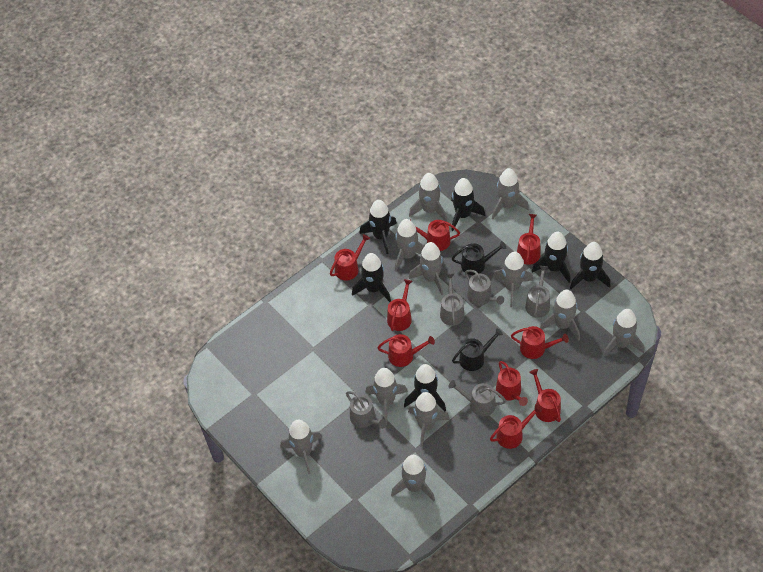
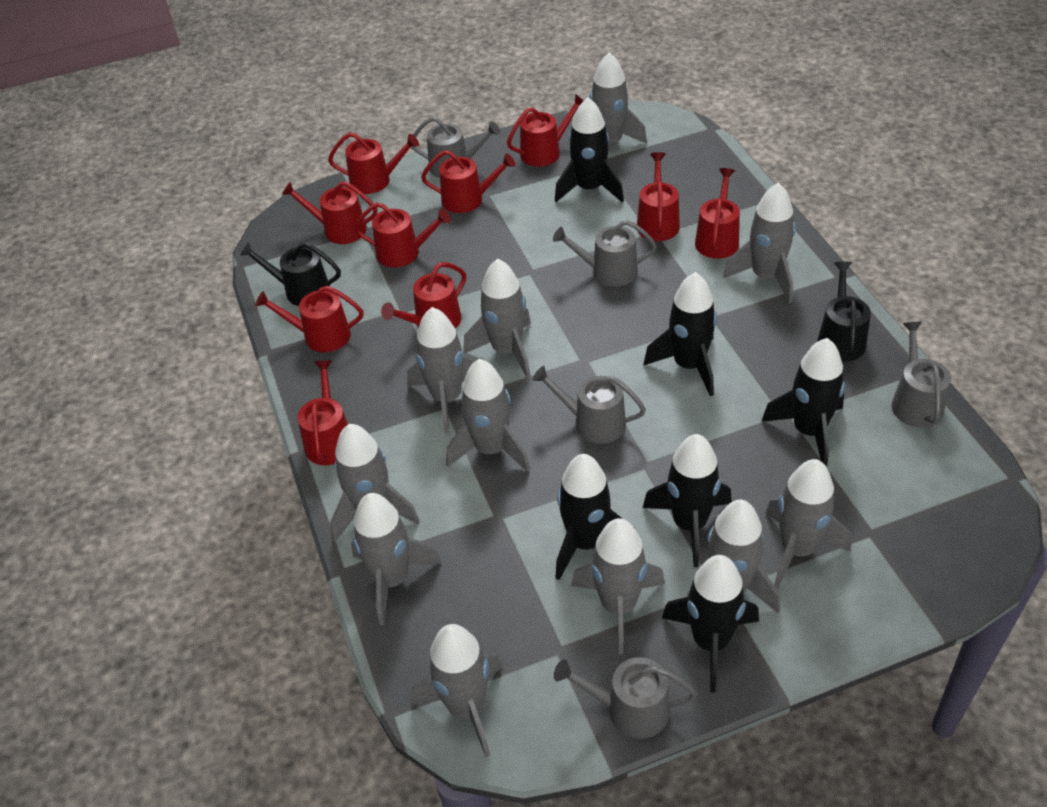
red watering can: 9 -> 10

